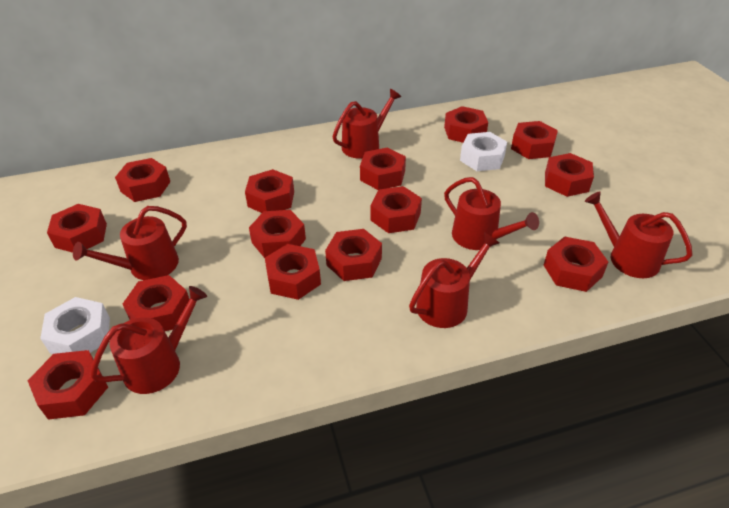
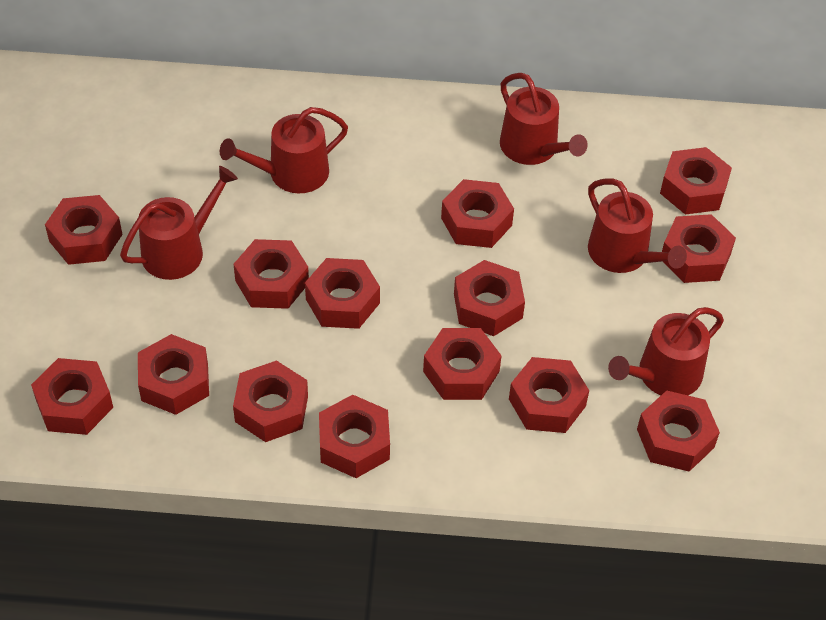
red watering can: 6 -> 5
white nut: 2 -> 0

